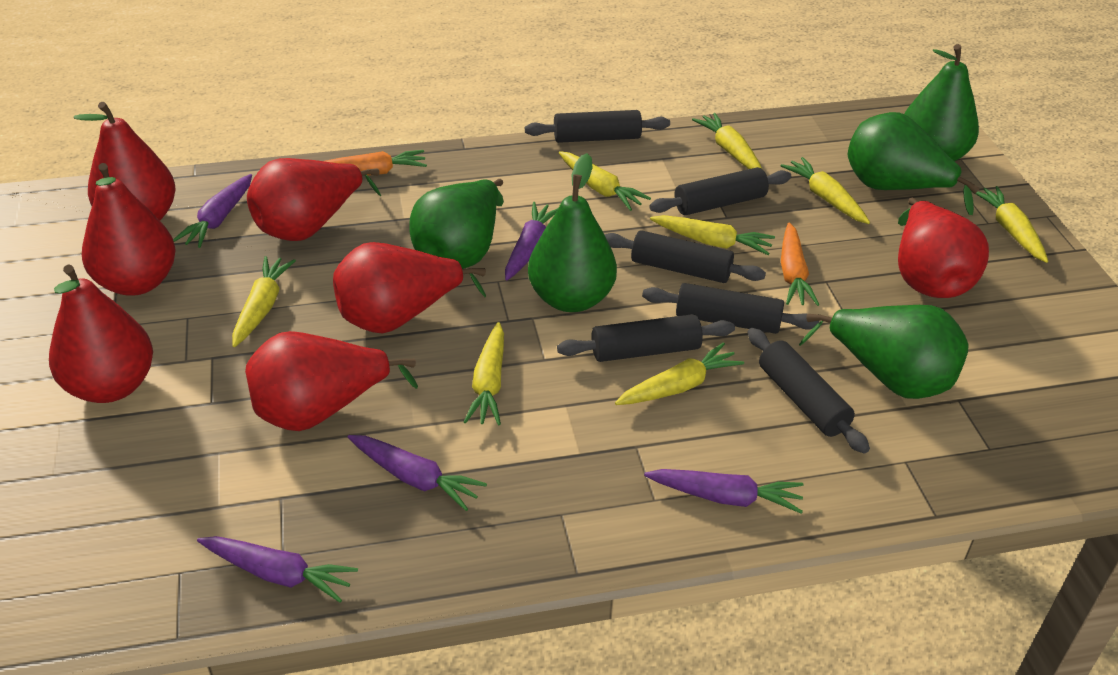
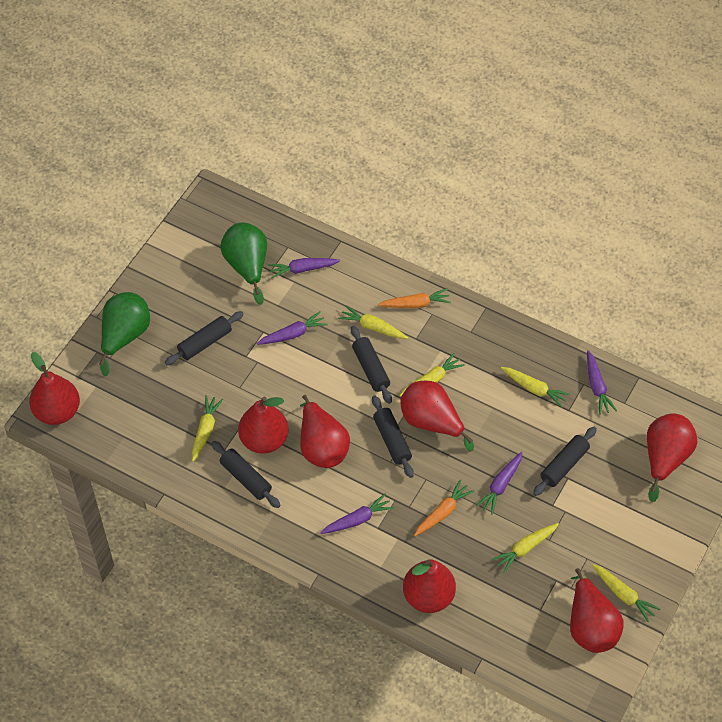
black rolling pin: 6 -> 5
green pear: 5 -> 2
yellow carrot: 8 -> 6

